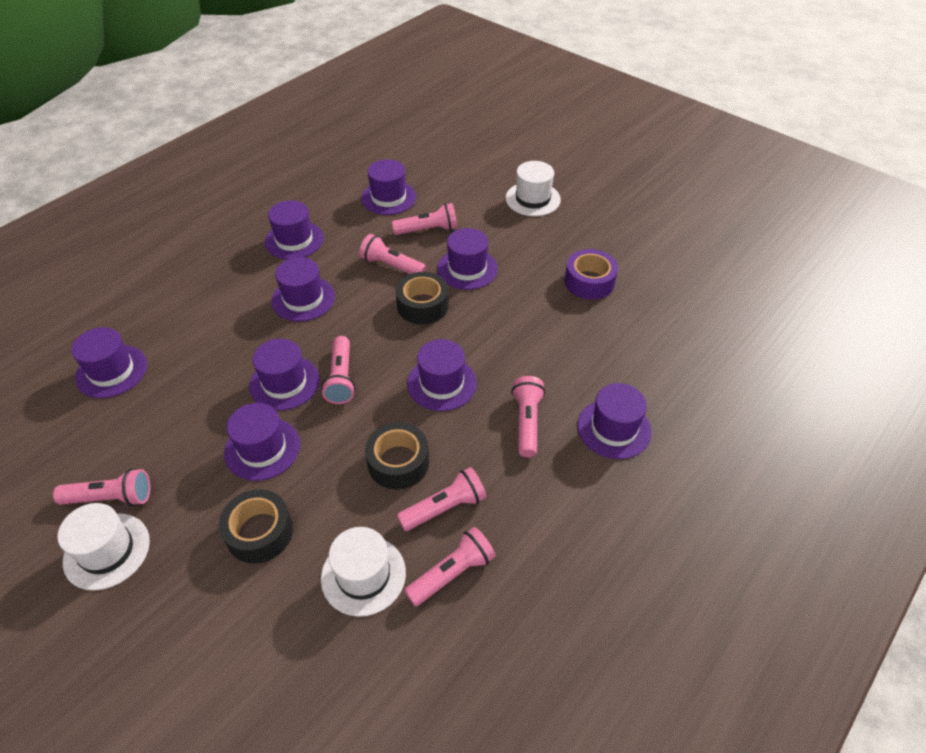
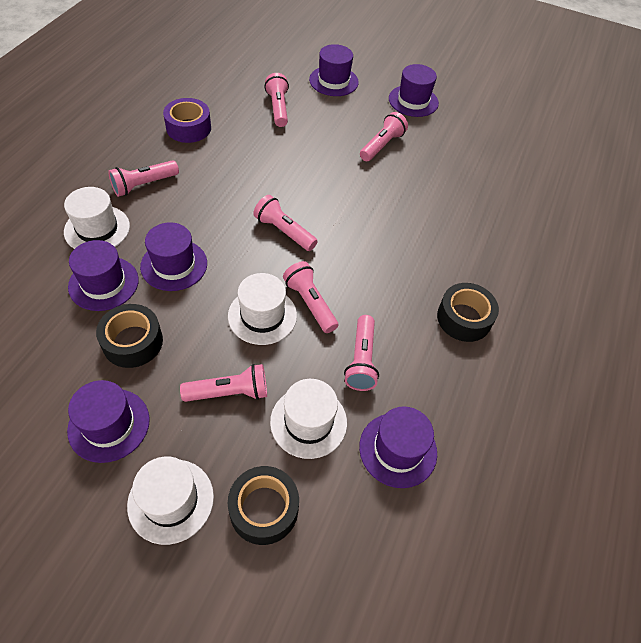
purple hat: 9 -> 6
white hat: 3 -> 4

